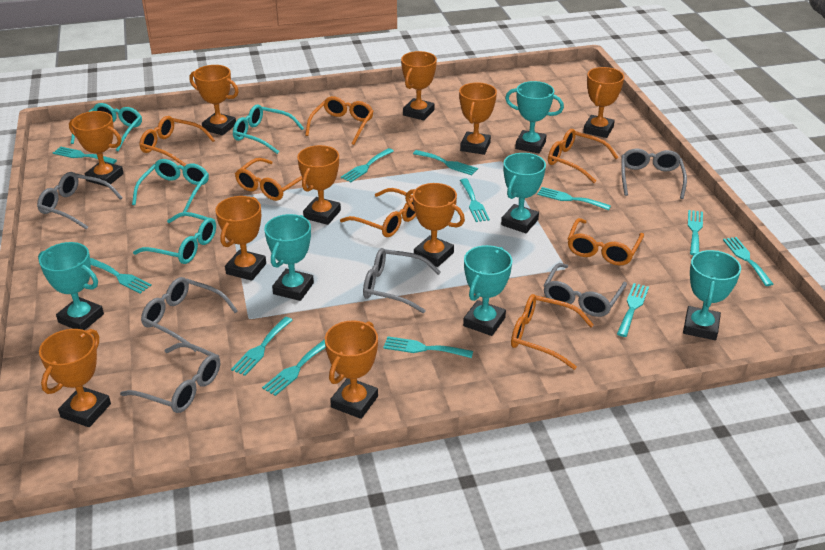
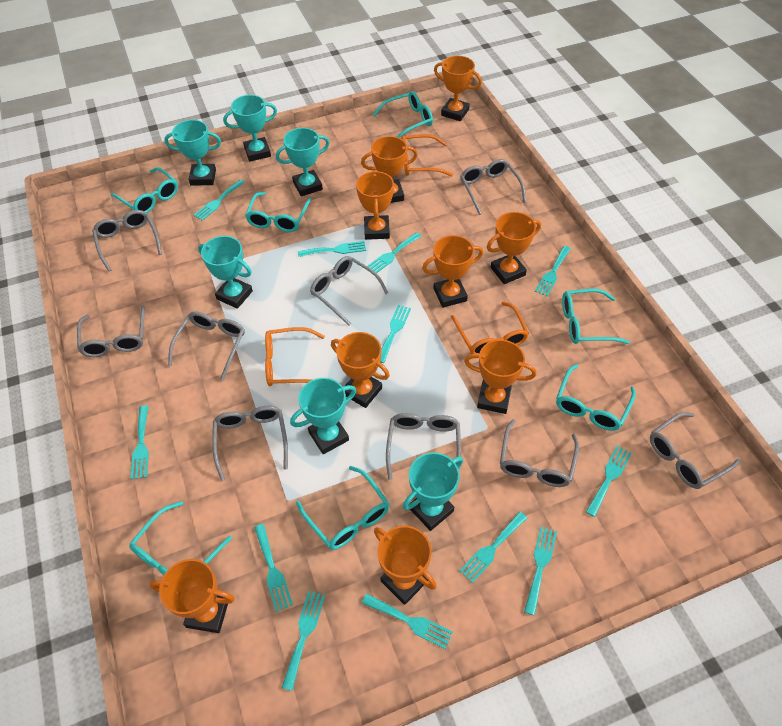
grey glasses: 6 -> 9
orange glasses: 7 -> 3
orange trophy: 10 -> 9
turquoise glasses: 4 -> 7

